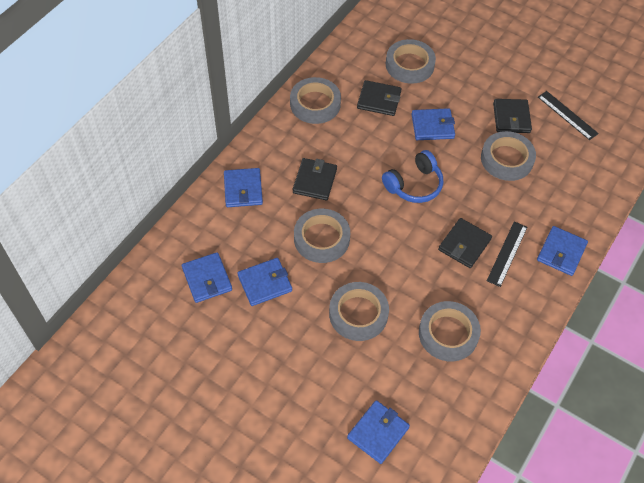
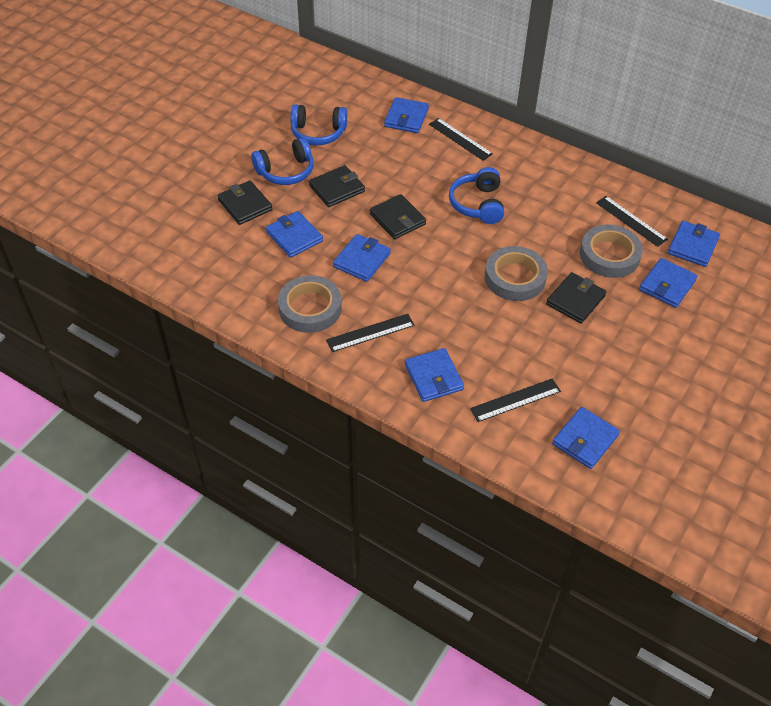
black ruler: 2 -> 4
blue headphones: 1 -> 3
blue wallet: 6 -> 7
grey tape: 6 -> 3

